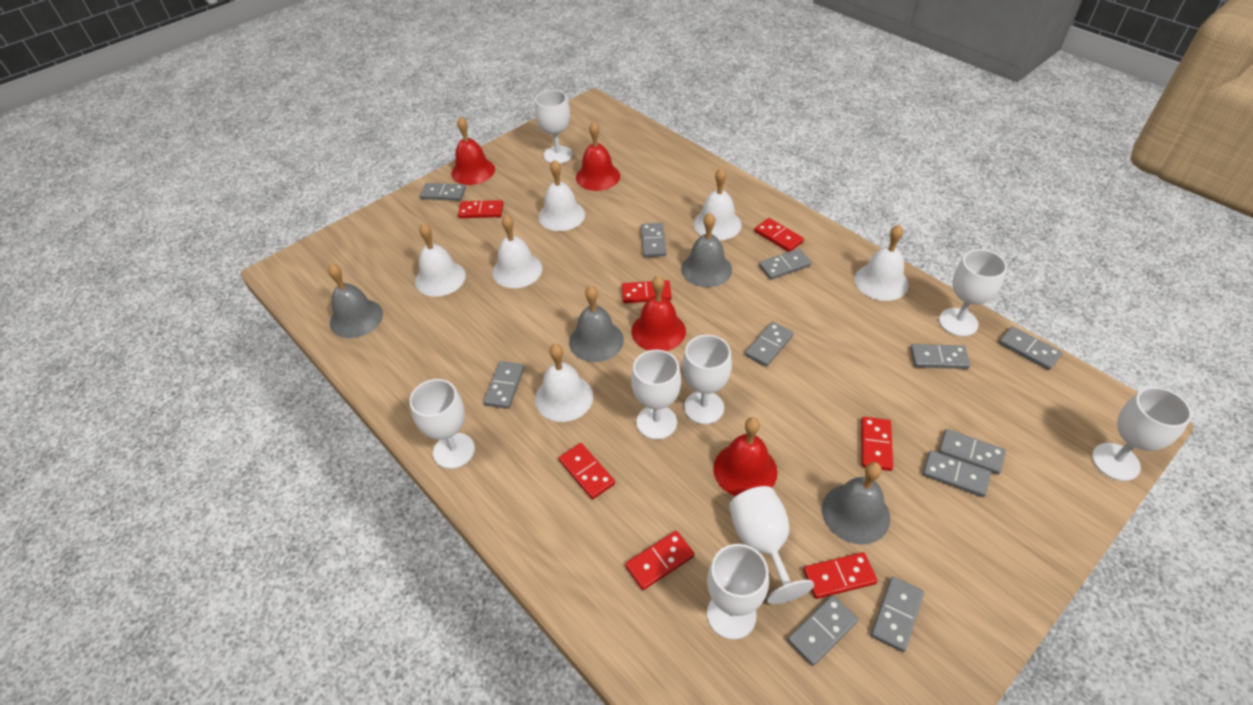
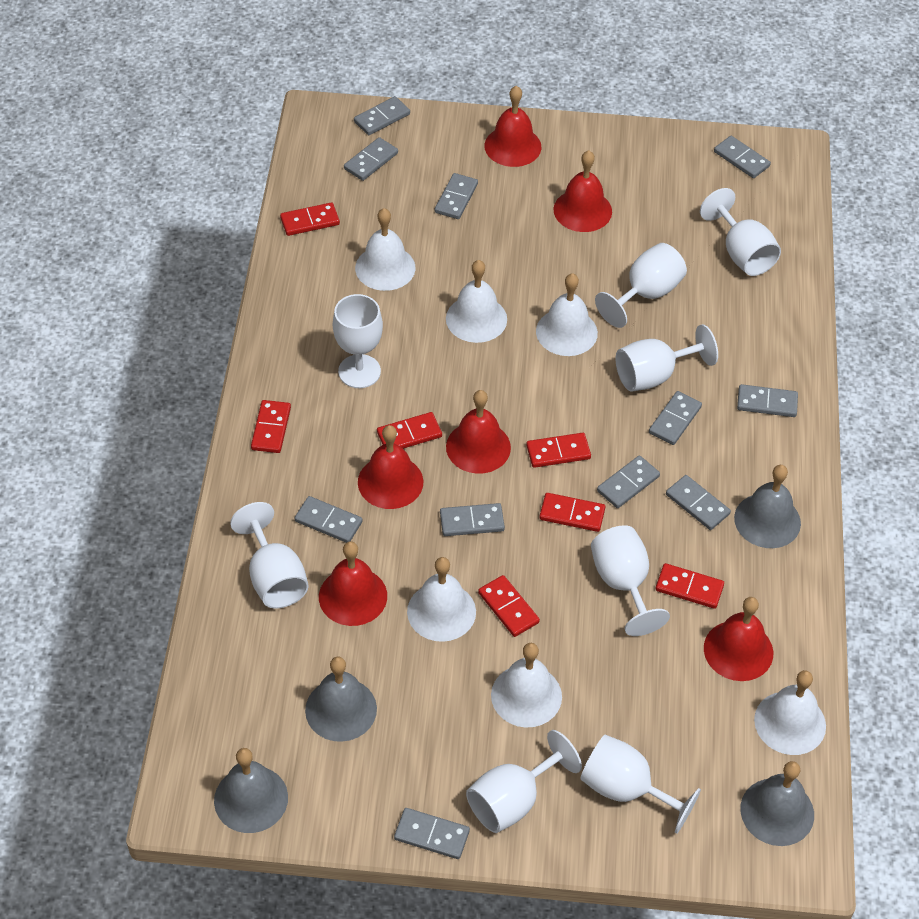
red bell: 4 -> 6

